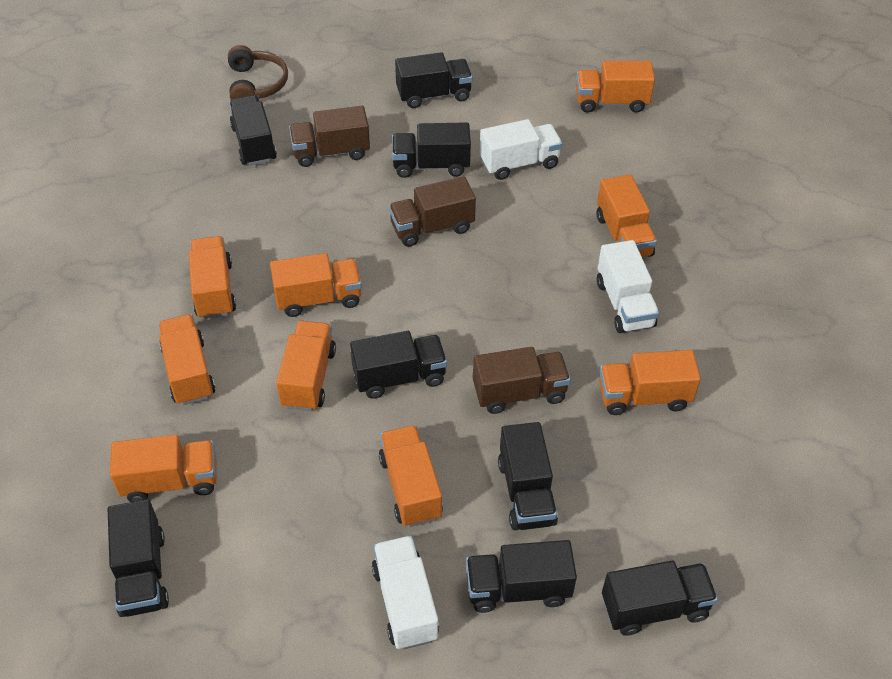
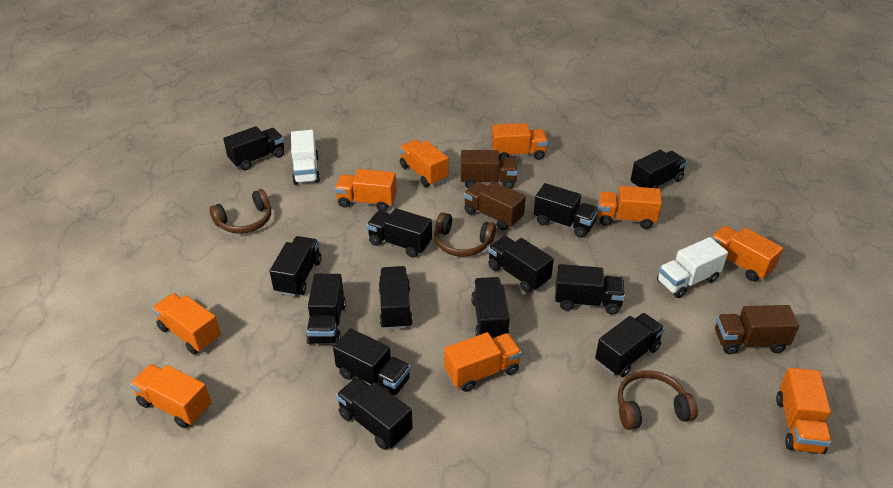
black truck: 8 -> 13
brown headphones: 1 -> 3
white truck: 3 -> 2

